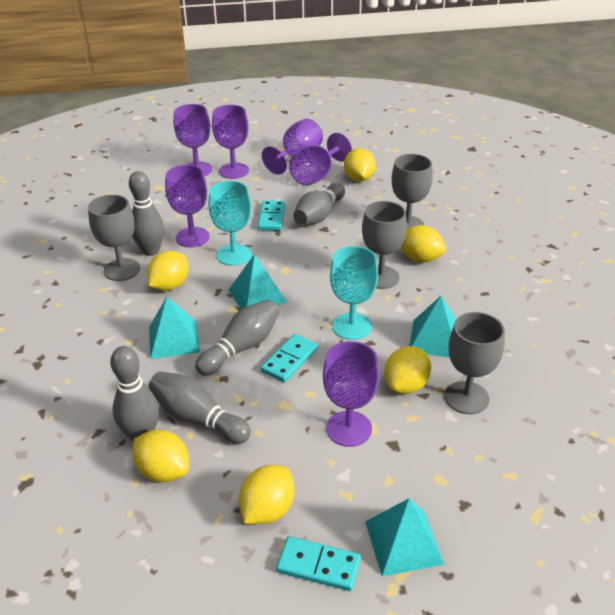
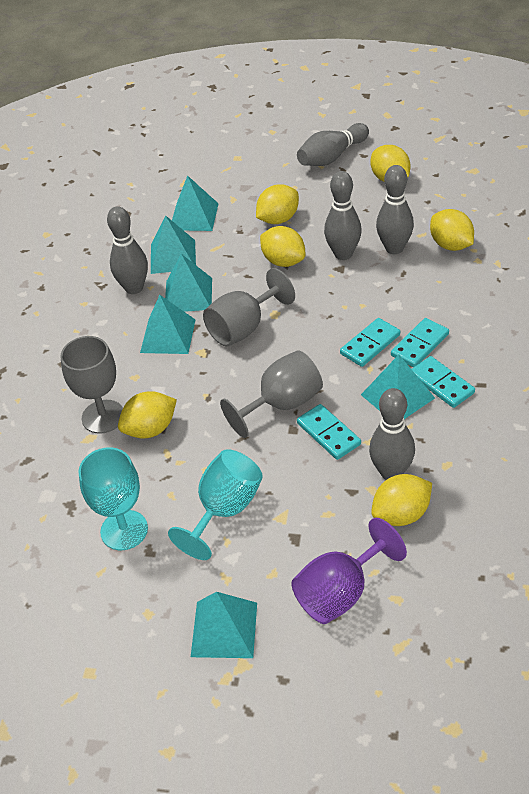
grey goblet: 4 -> 3
purple goblet: 6 -> 1
turquoise domino: 3 -> 4
turquoise pyramid: 4 -> 6

